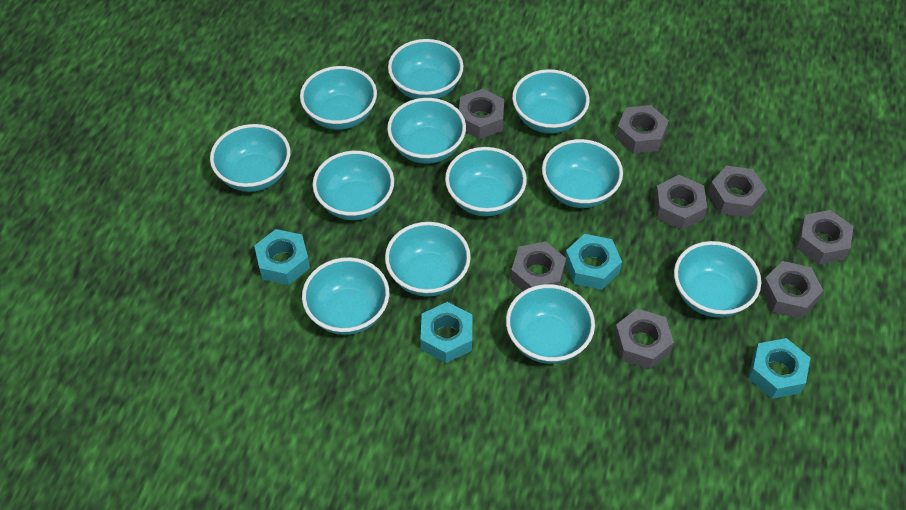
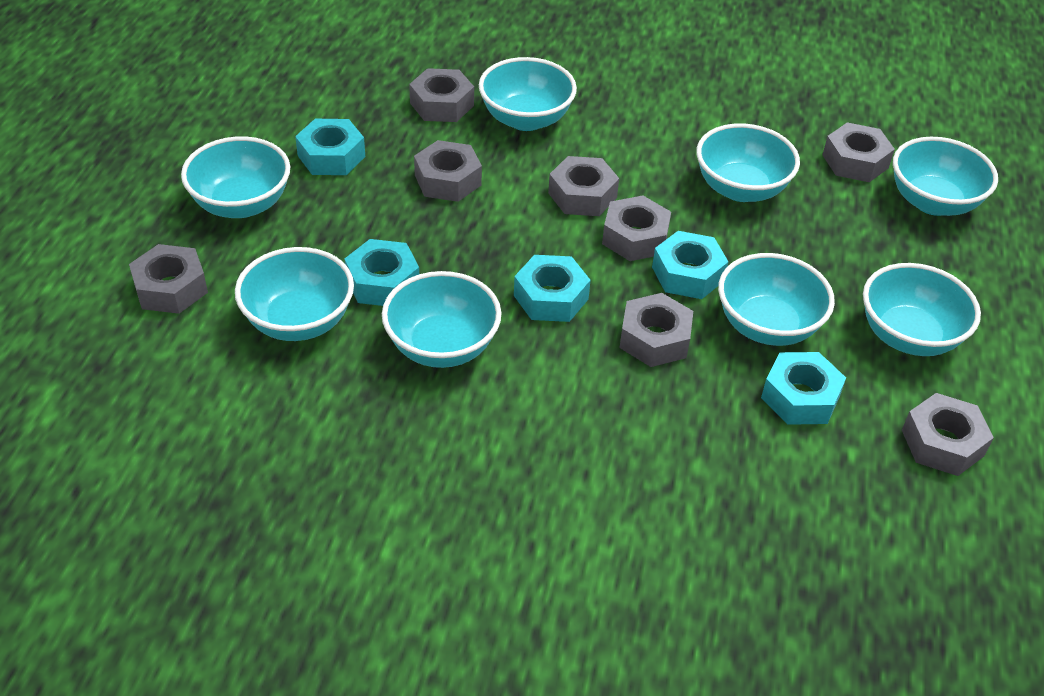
turquoise bowl: 12 -> 8
turquoise nut: 4 -> 5

